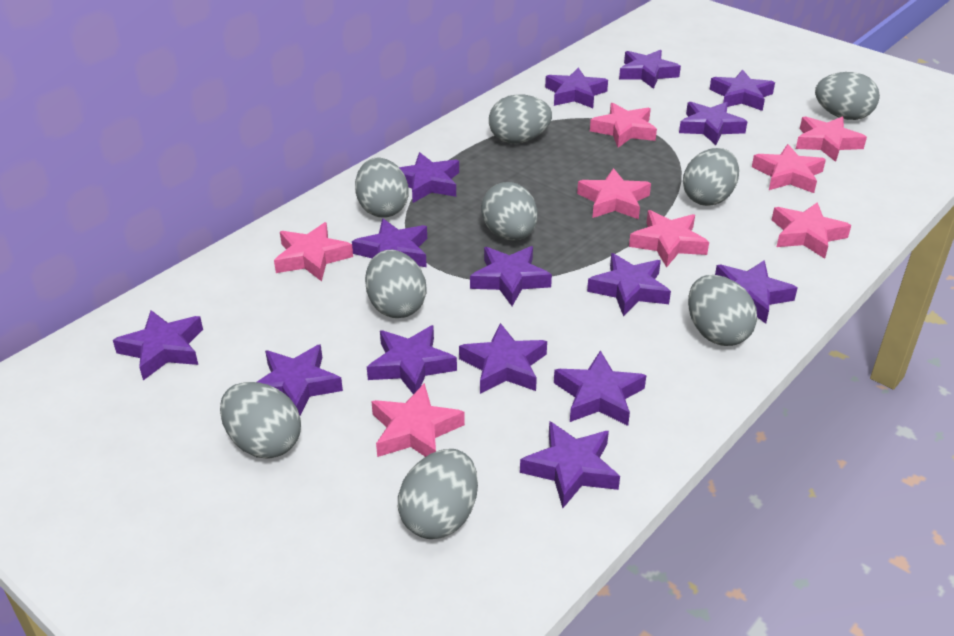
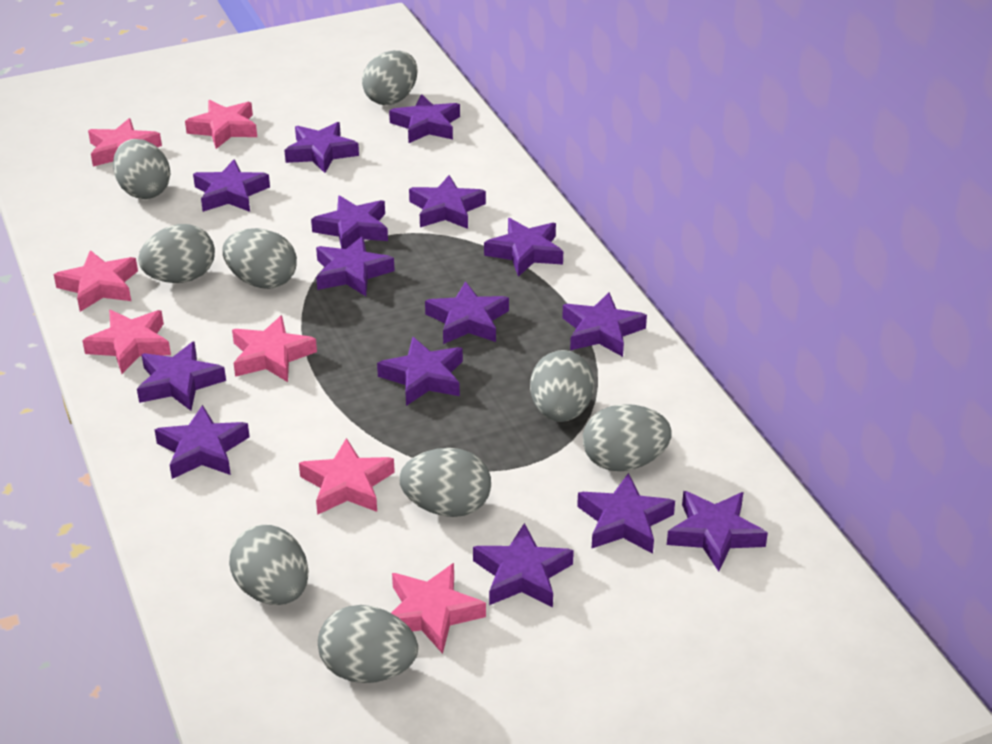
pink star: 8 -> 7

